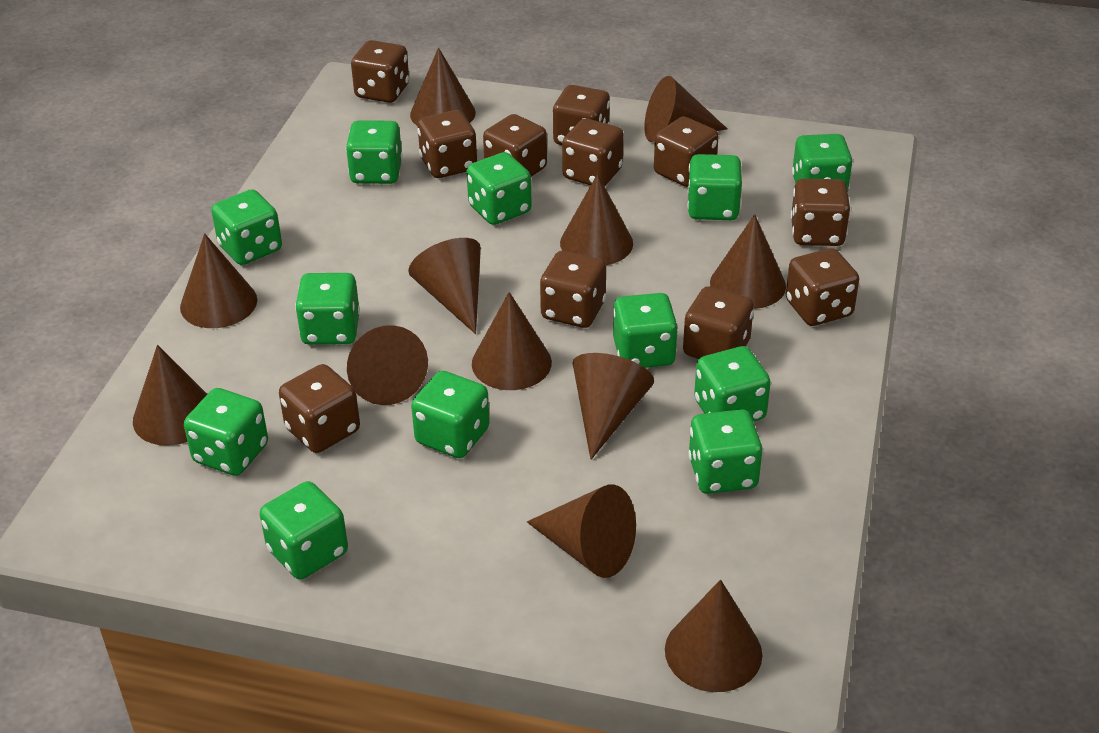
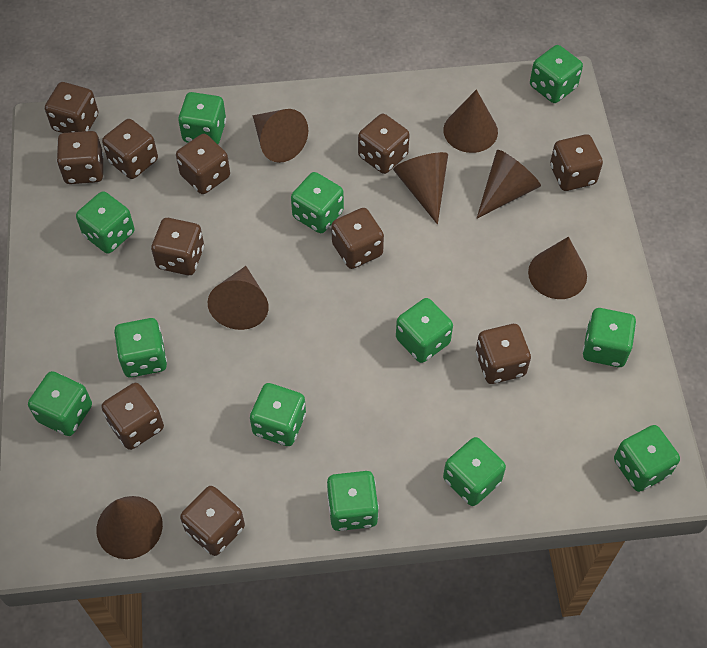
brown cone: 12 -> 7

